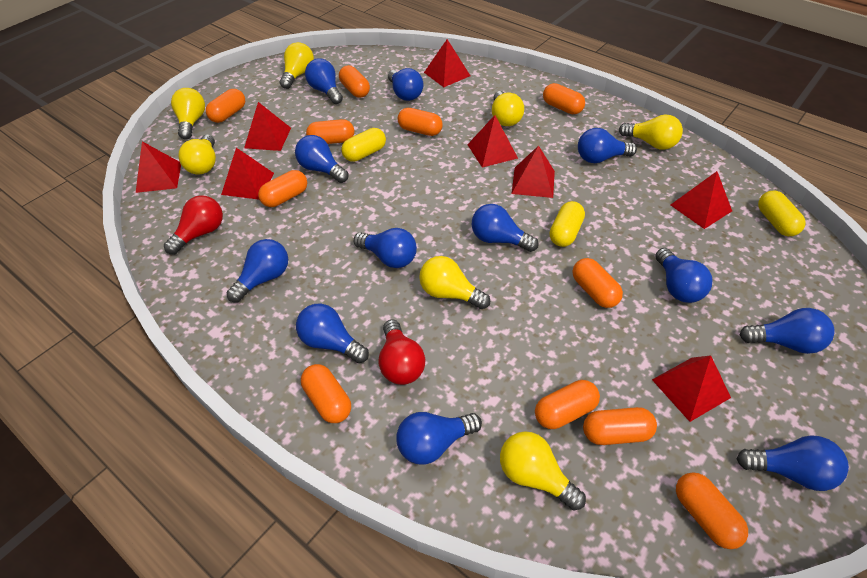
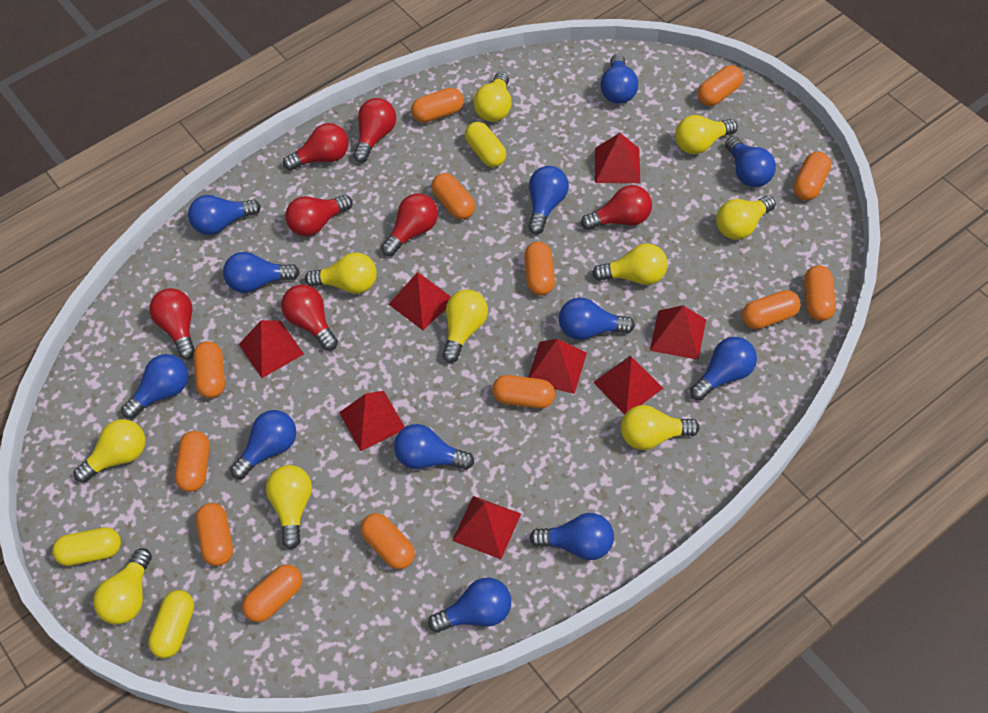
orange capsule: 11 -> 13
red light bulb: 2 -> 7
yellow light bulb: 7 -> 10

